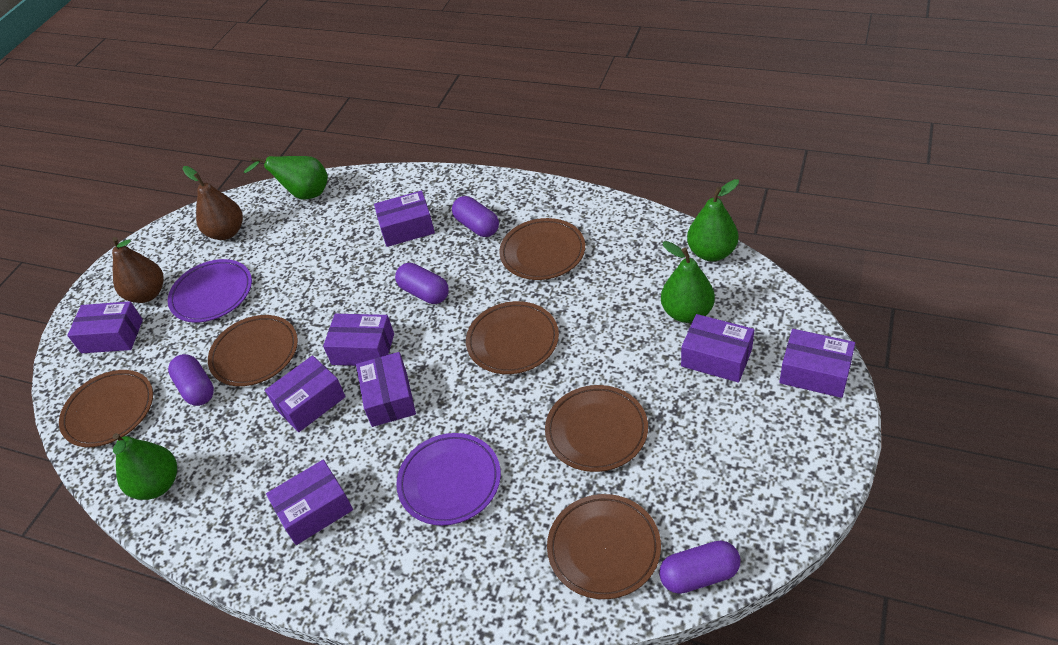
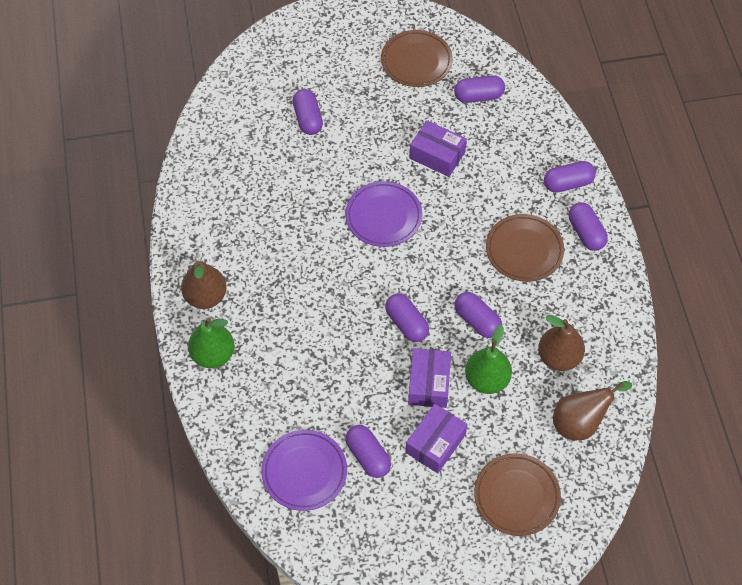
brown pear: 2 -> 3
brown plate: 6 -> 3
green pear: 4 -> 2
purple box: 8 -> 3
purple capsule: 4 -> 7

